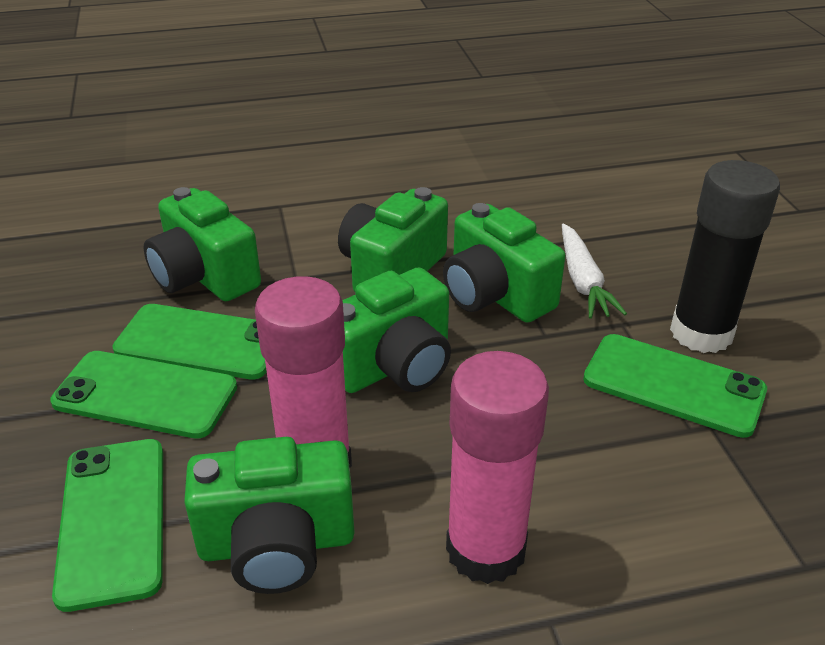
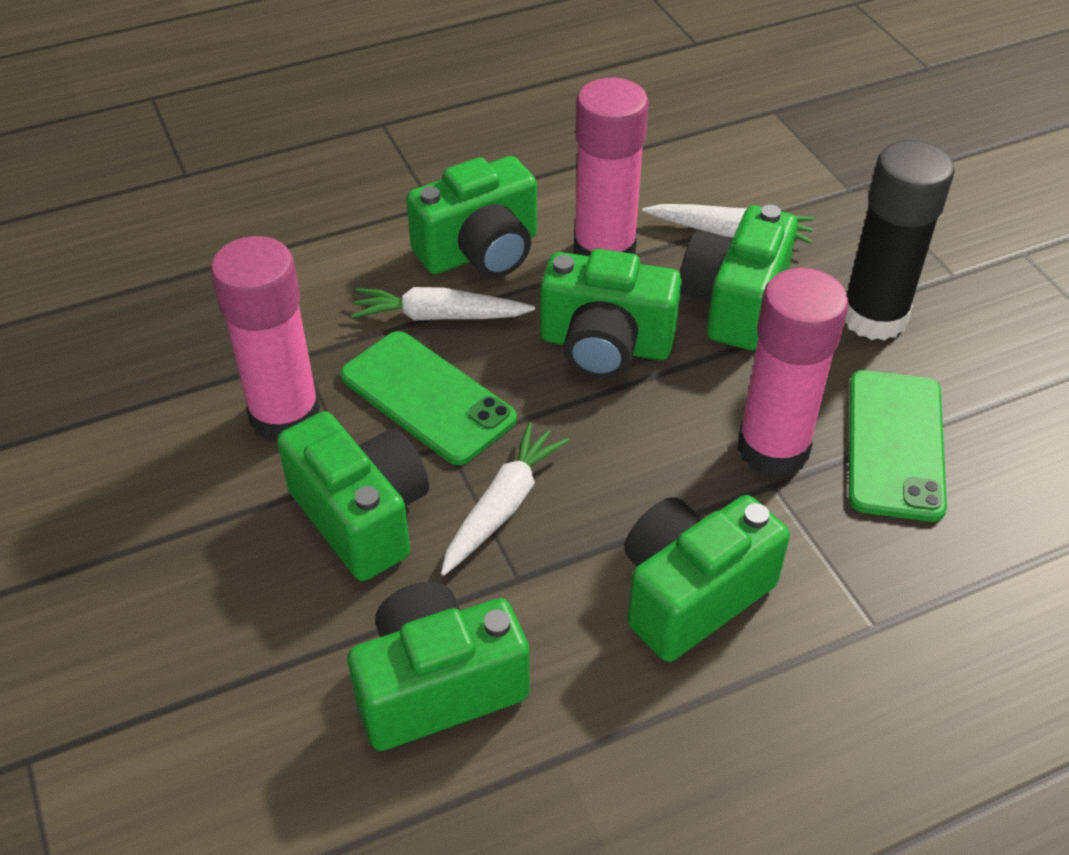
green camera: 5 -> 6
green phone: 4 -> 2
pink glue stick: 2 -> 3
white carrot: 1 -> 3

